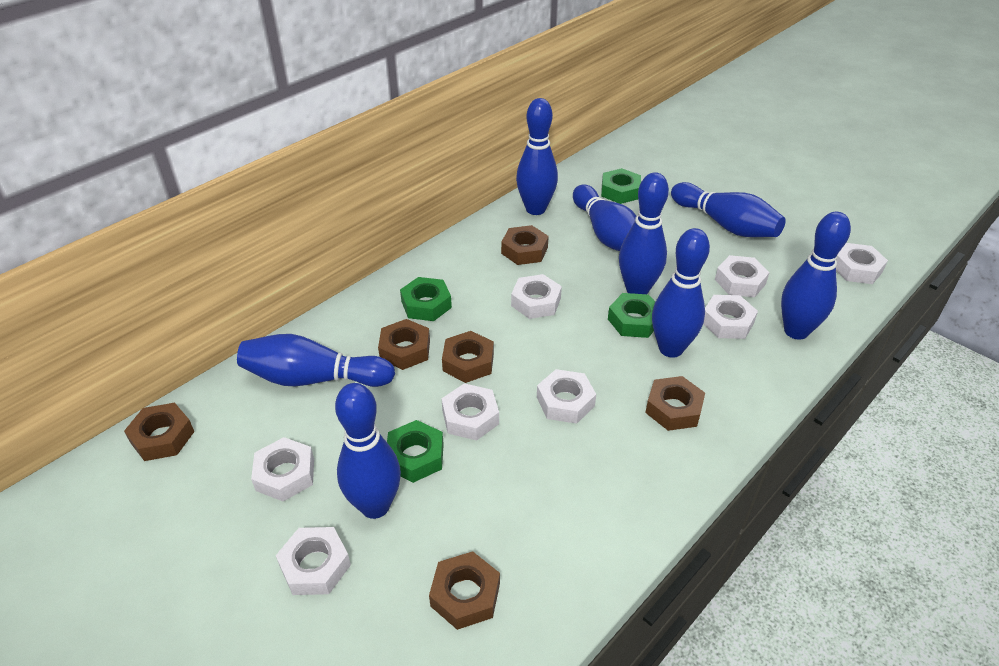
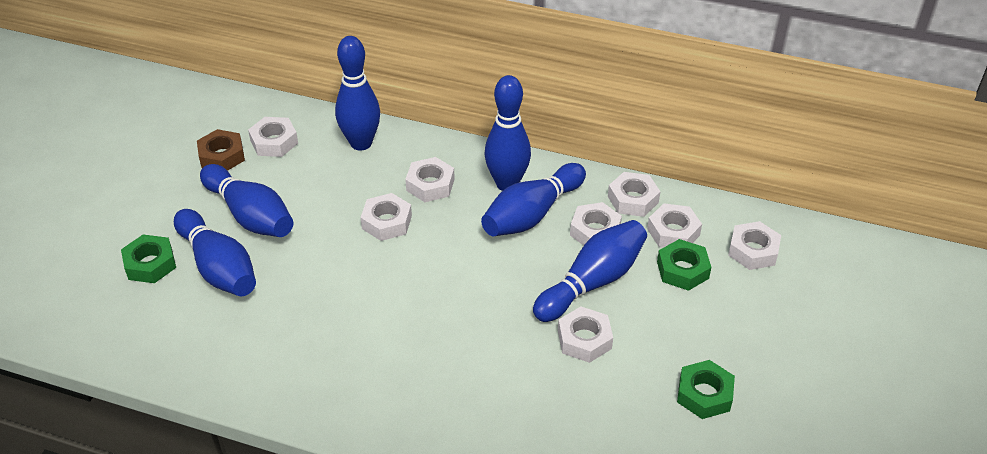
blue bowling pin: 8 -> 6
brown nut: 6 -> 1
green nut: 4 -> 3

